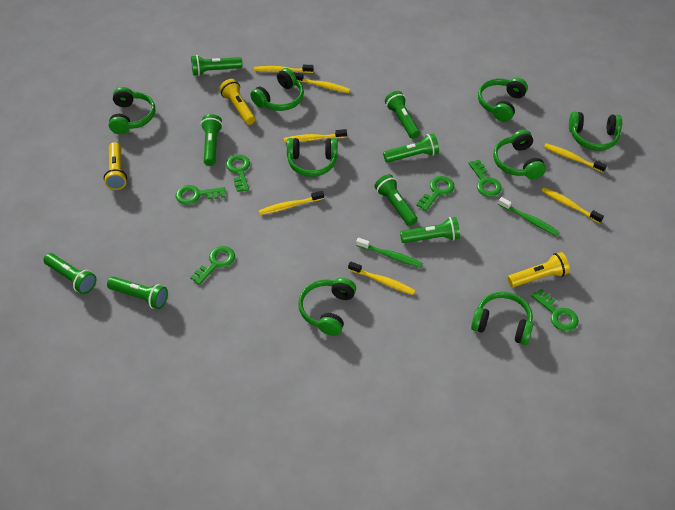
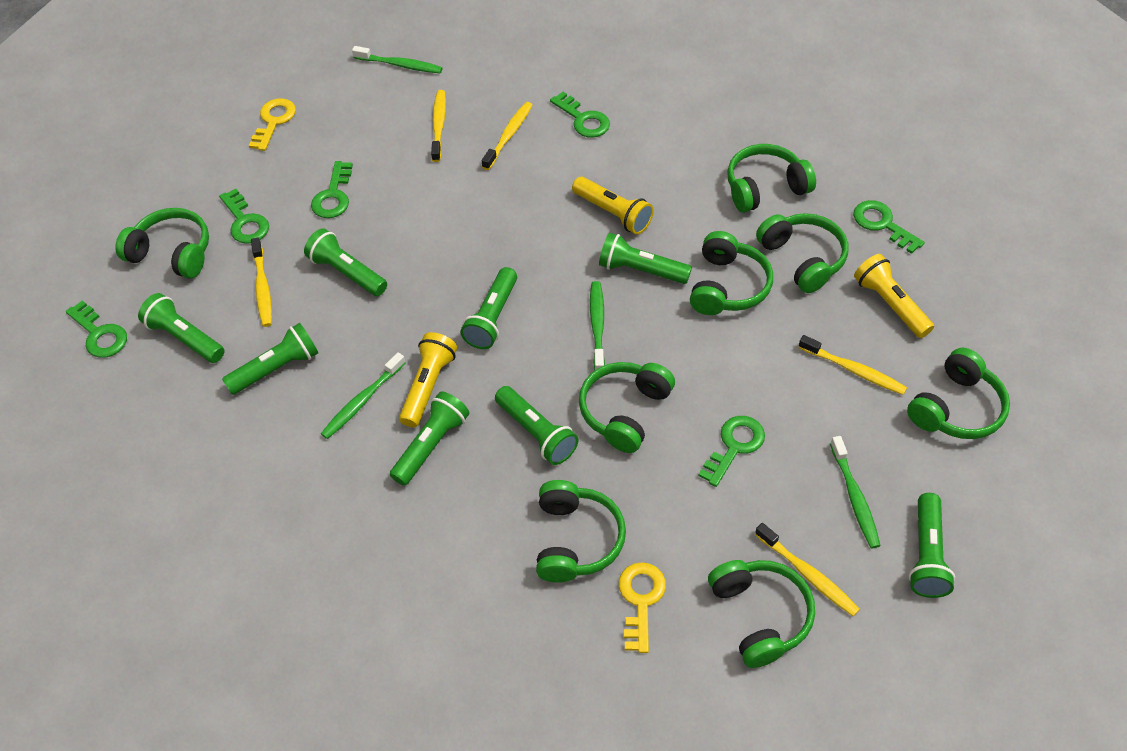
green toothbrush: 2 -> 4
yellow key: 0 -> 2
yellow toothbrush: 7 -> 5

